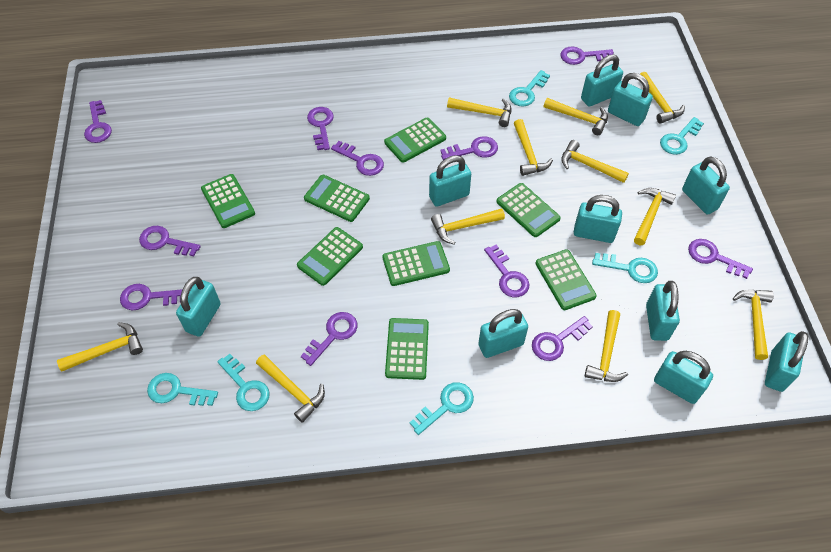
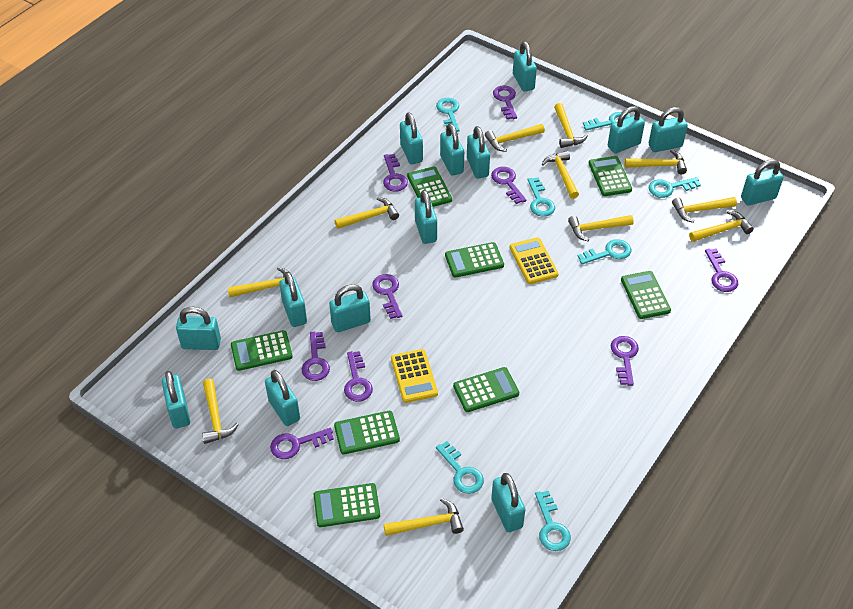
purple key: 11 -> 9
turquoise key: 6 -> 7
turquoise padlock: 10 -> 14
yellow calculator: 0 -> 2

